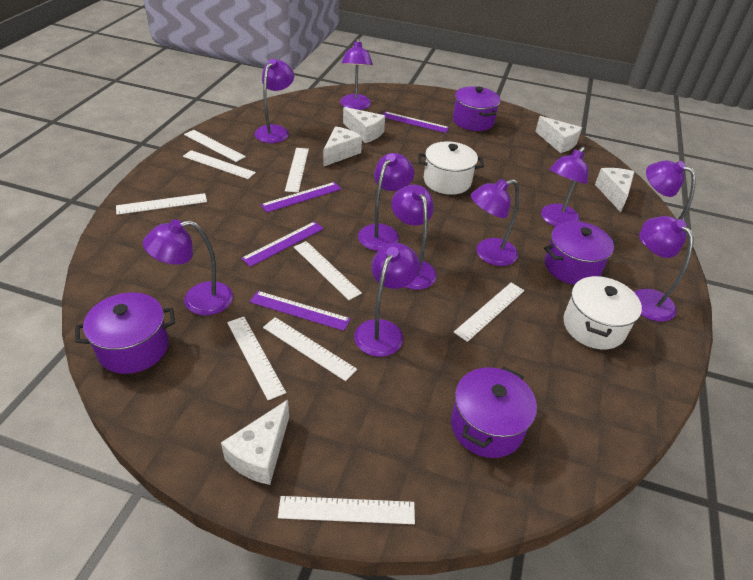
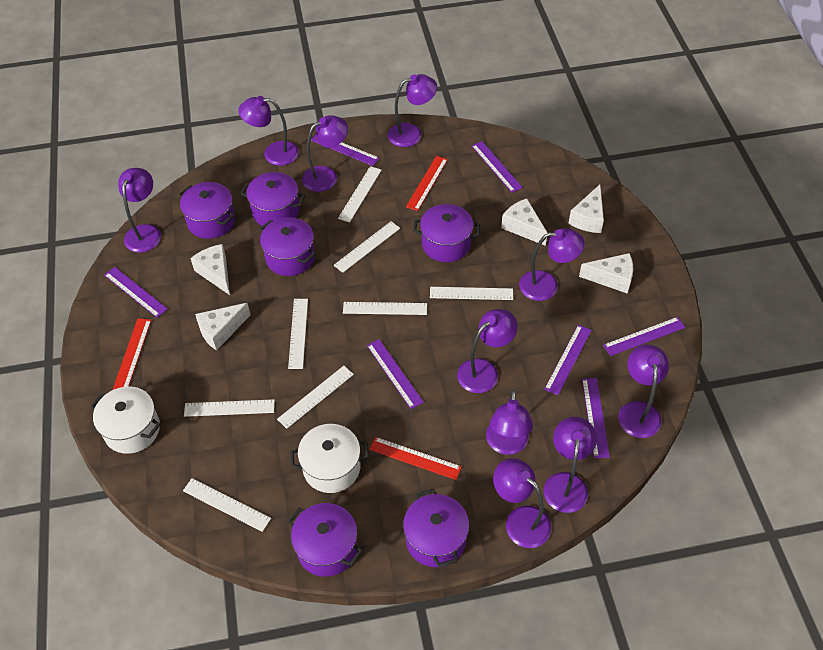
purple pot: 4 -> 6
purple ruler: 4 -> 7
red ruler: 0 -> 3
white ruler: 9 -> 8

